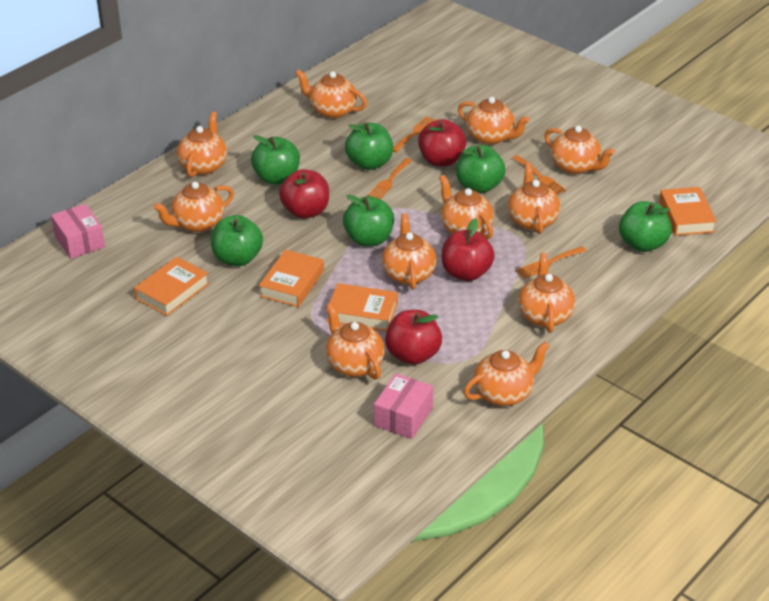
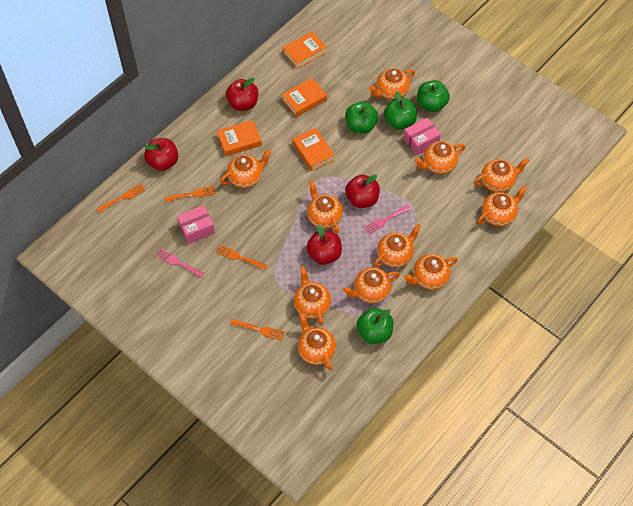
green apple: 6 -> 4
pink fork: 0 -> 2

